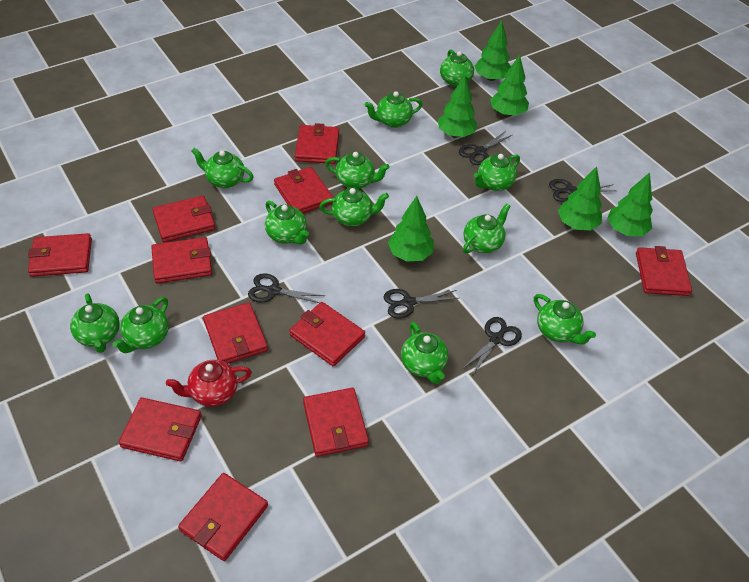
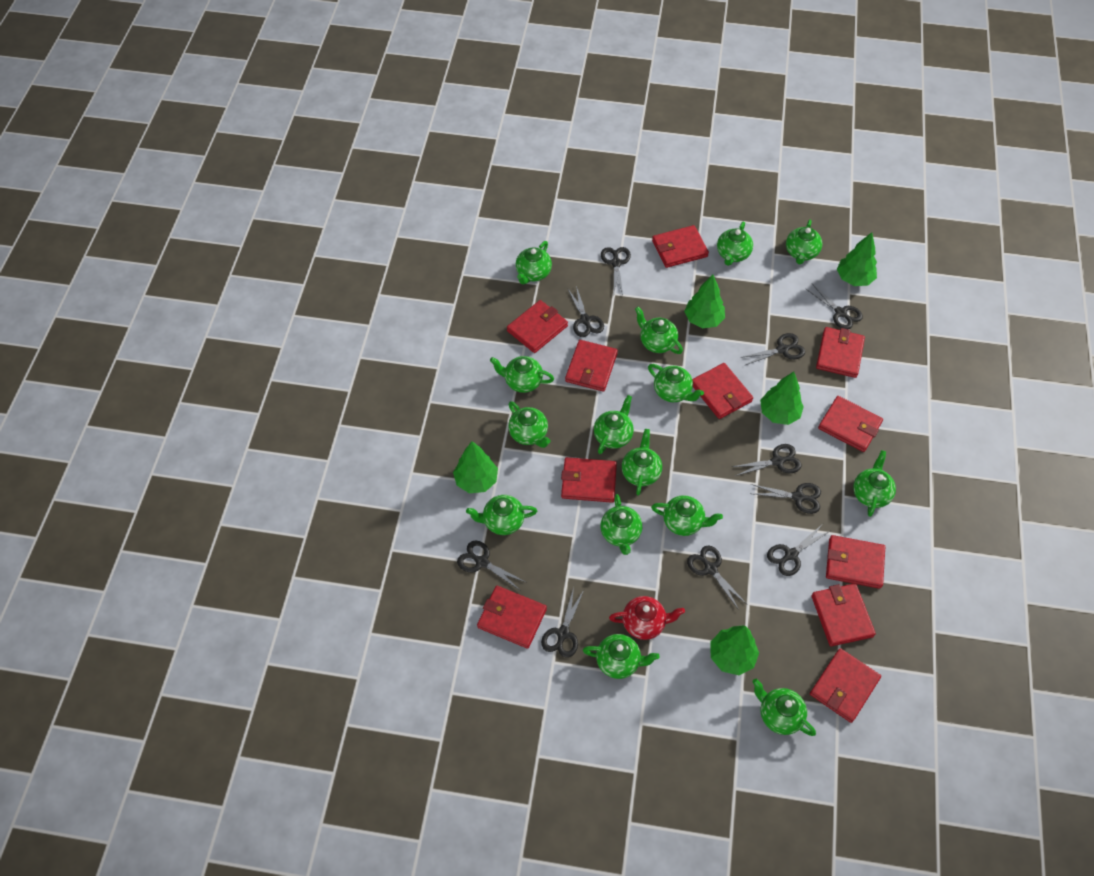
black scissors: 5 -> 10
green teapot: 12 -> 15
green tree: 6 -> 5

